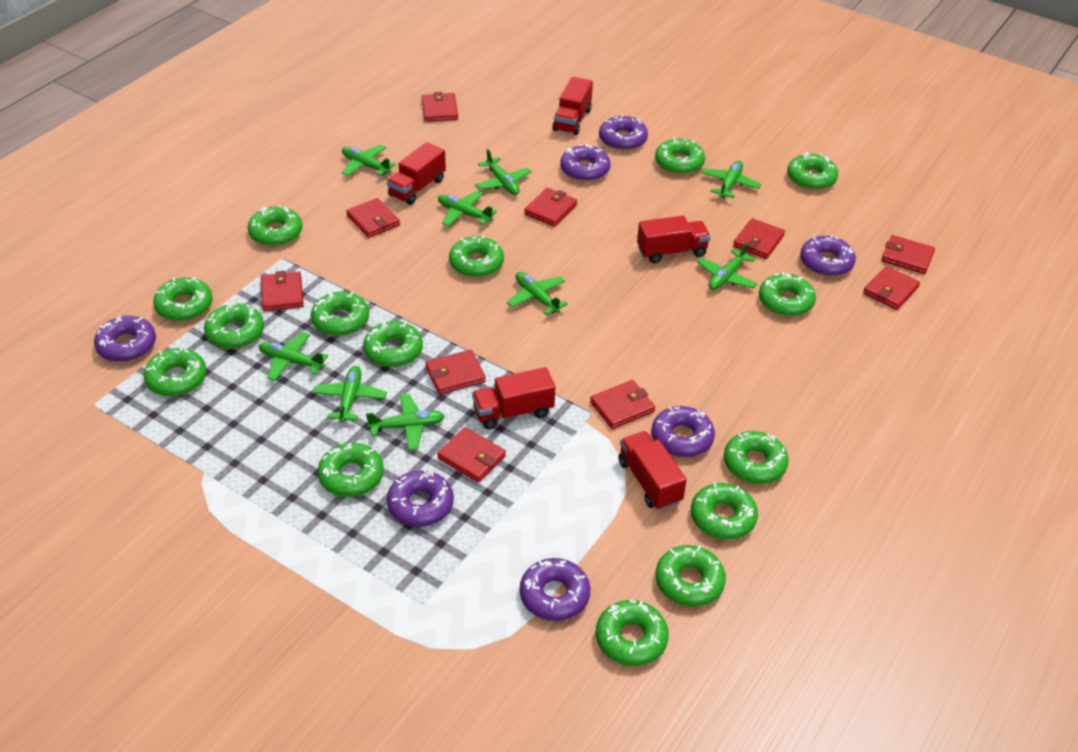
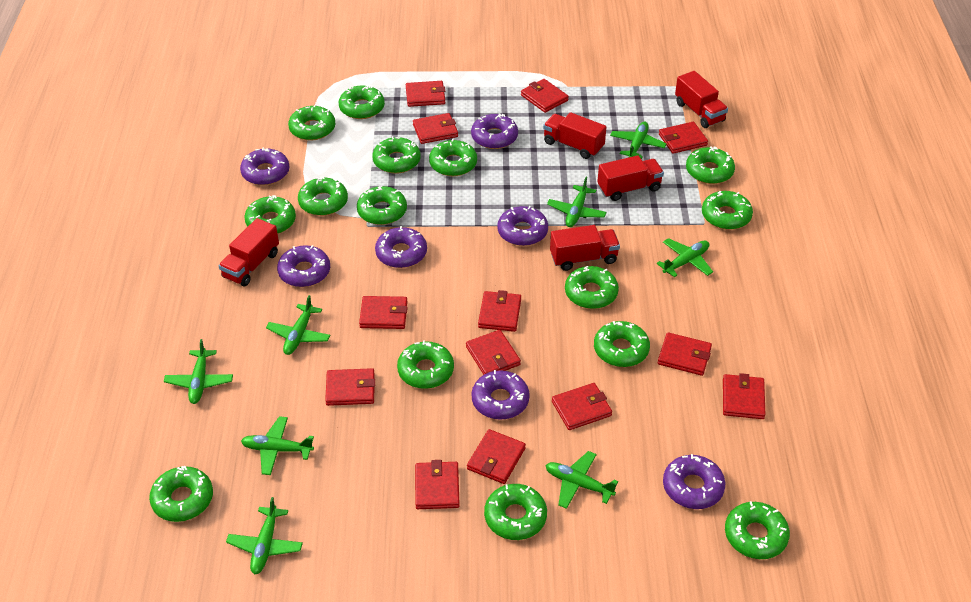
green plane: 9 -> 8
red wallet: 10 -> 13

